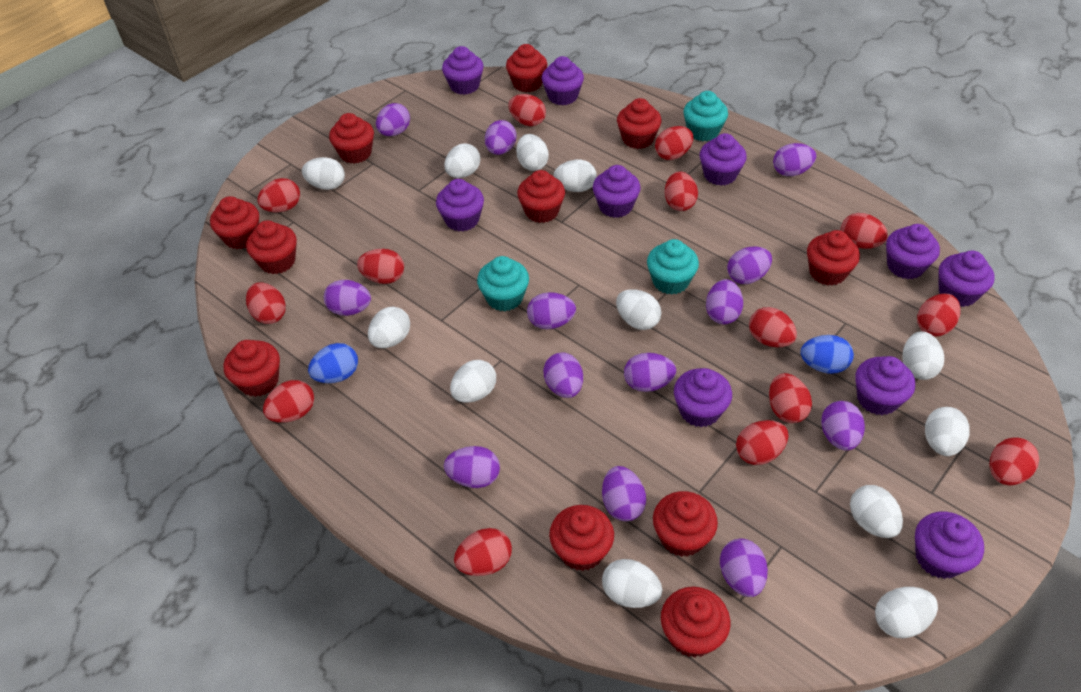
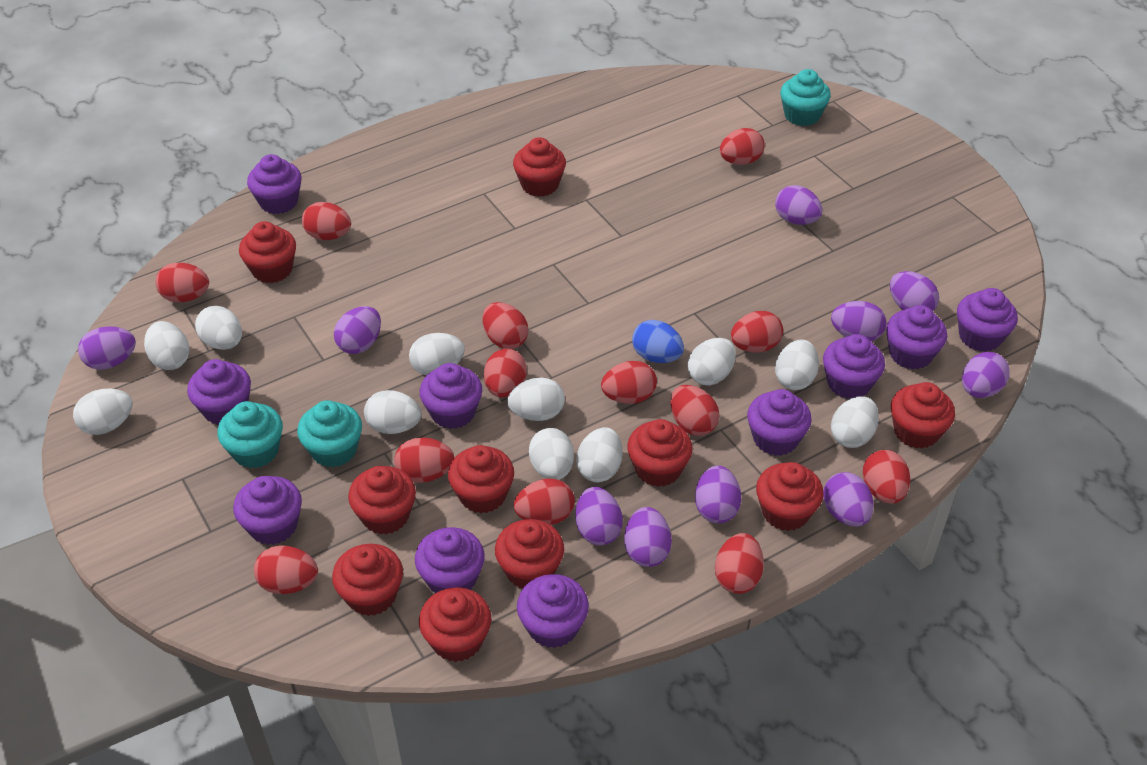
blue egg: 2 -> 1
purple egg: 13 -> 10
red cupcake: 11 -> 10
red egg: 14 -> 13
white egg: 12 -> 11

